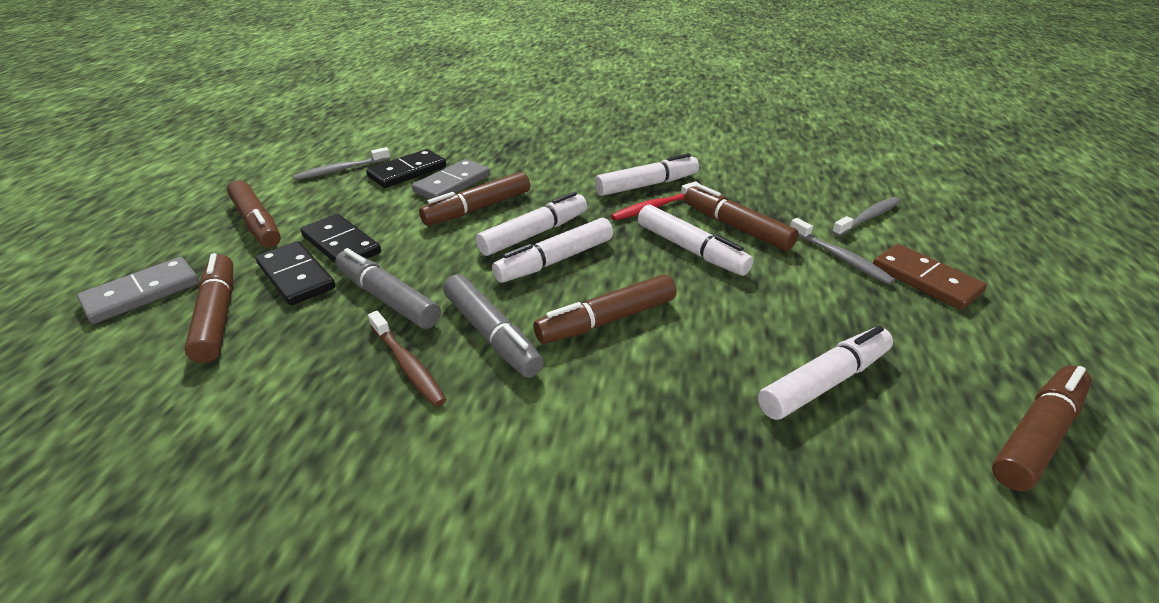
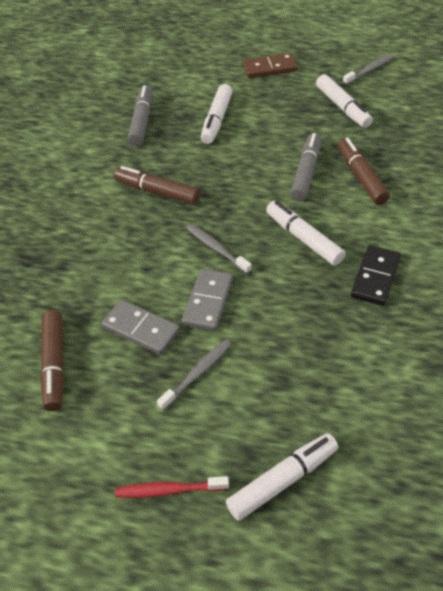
black domino: 3 -> 1
brown marker: 6 -> 3
brown toothbrush: 1 -> 0
white marker: 5 -> 4

